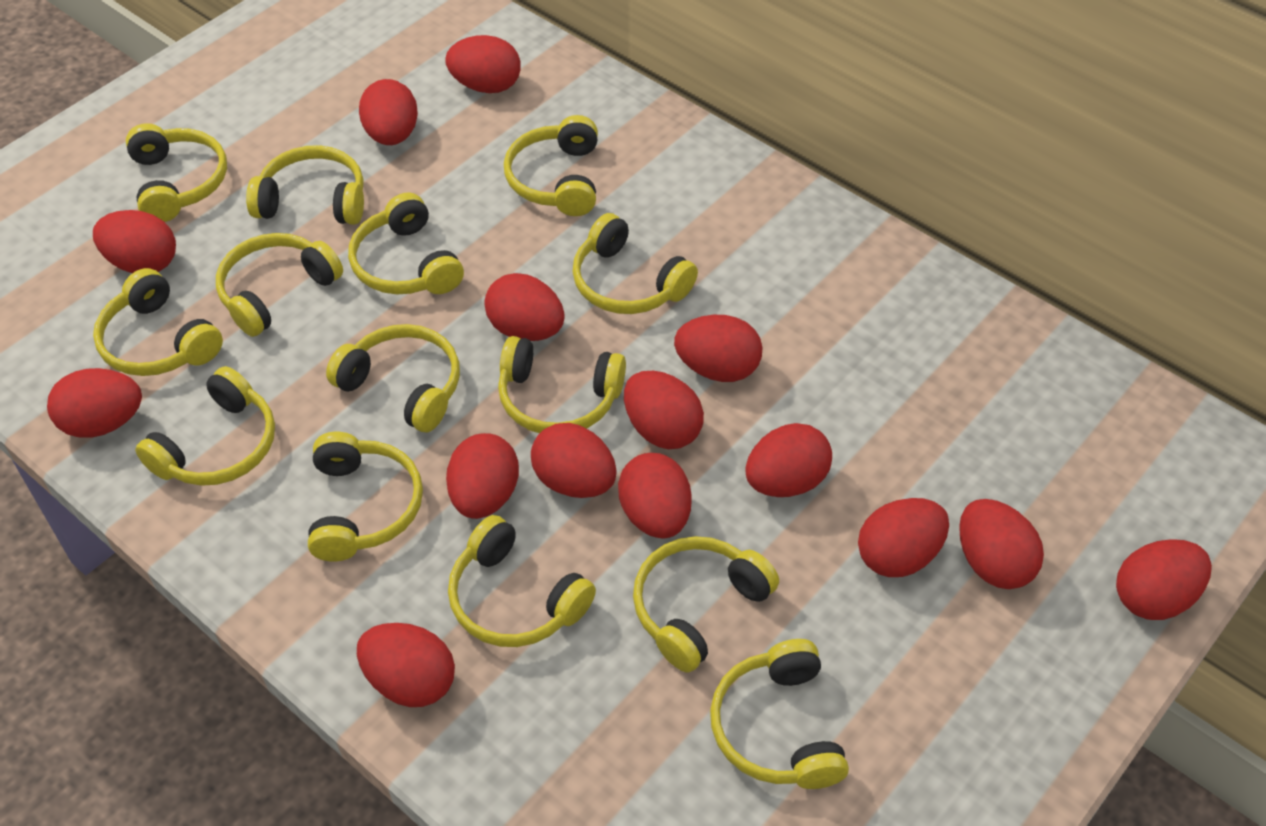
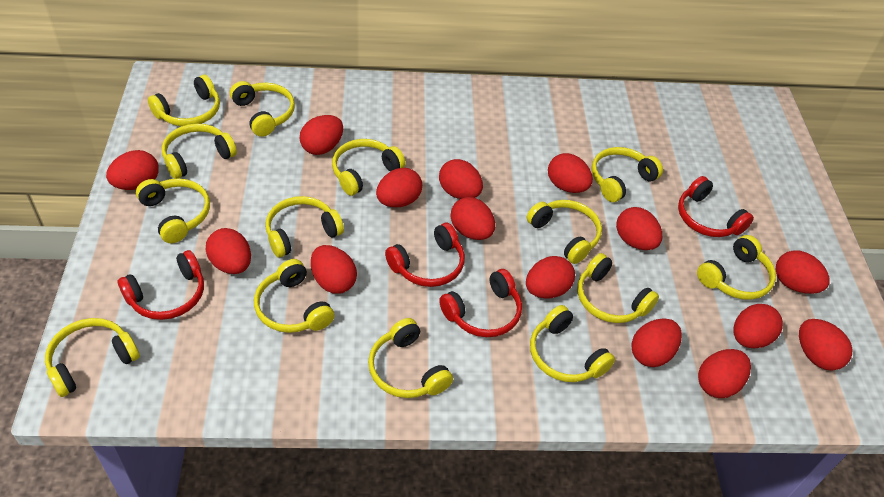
red headphones: 0 -> 4

